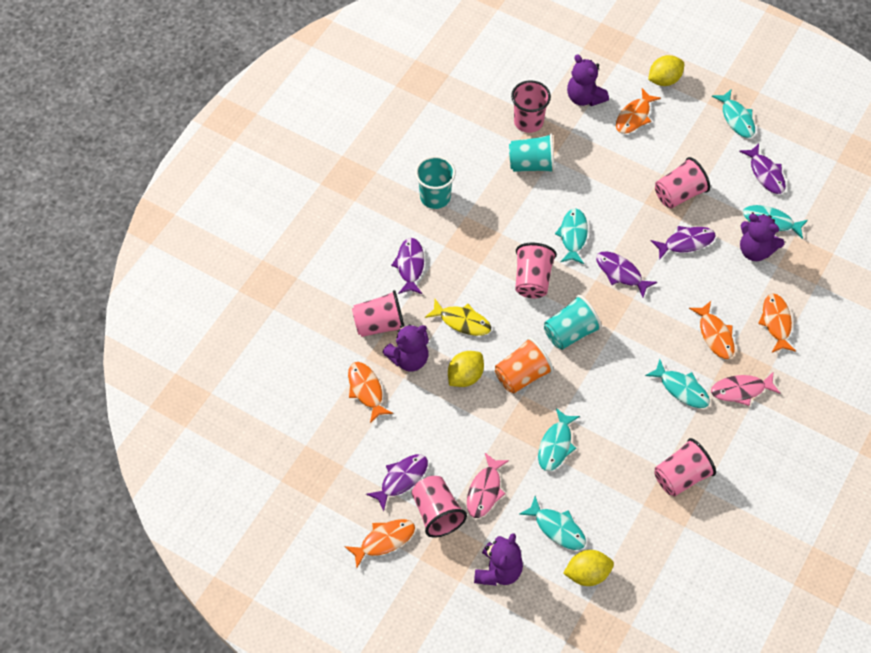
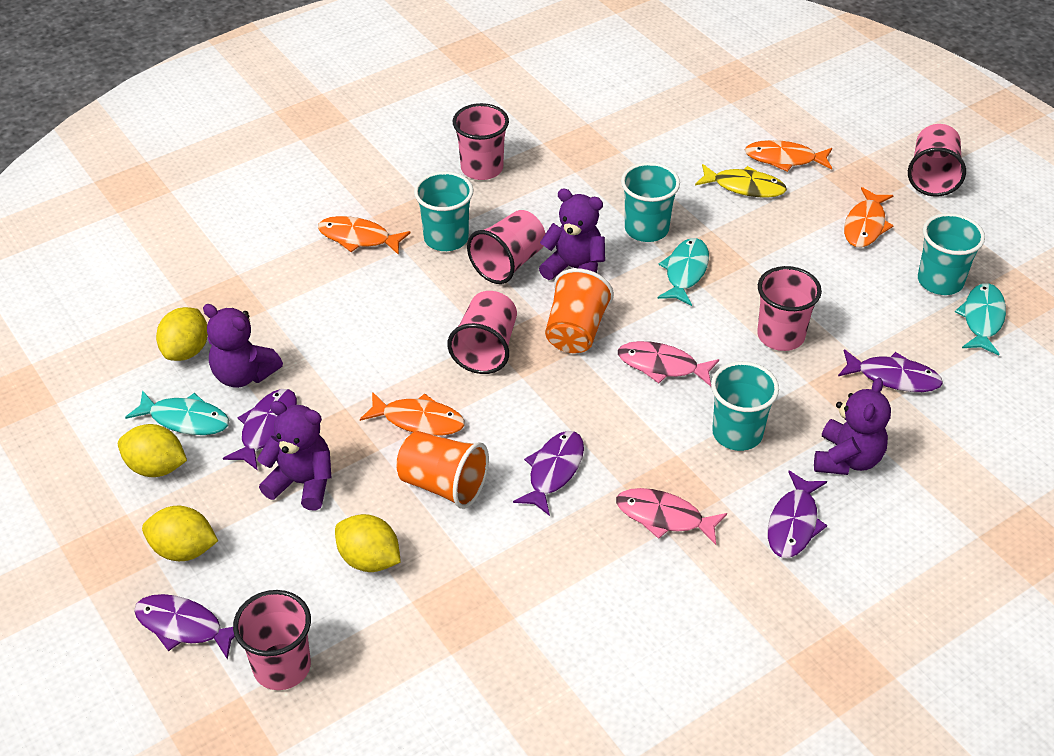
orange cup: 1 -> 2
orange fish: 5 -> 4
turquoise cup: 3 -> 4
turquoise fish: 6 -> 3
yellow lemon: 3 -> 4

